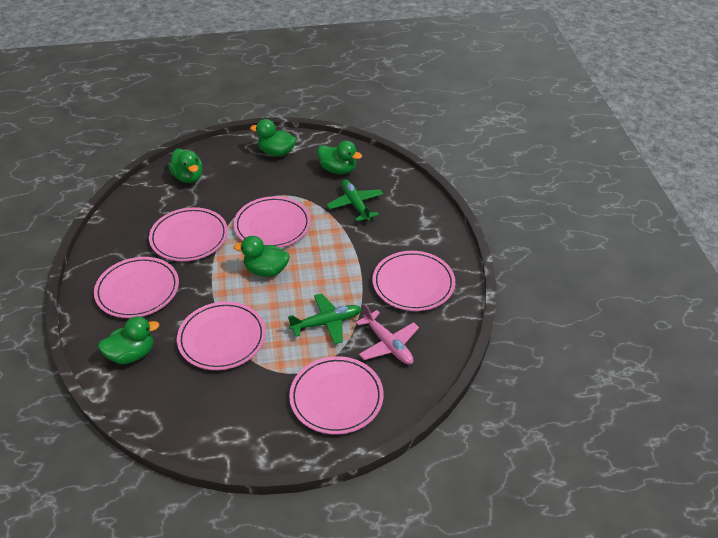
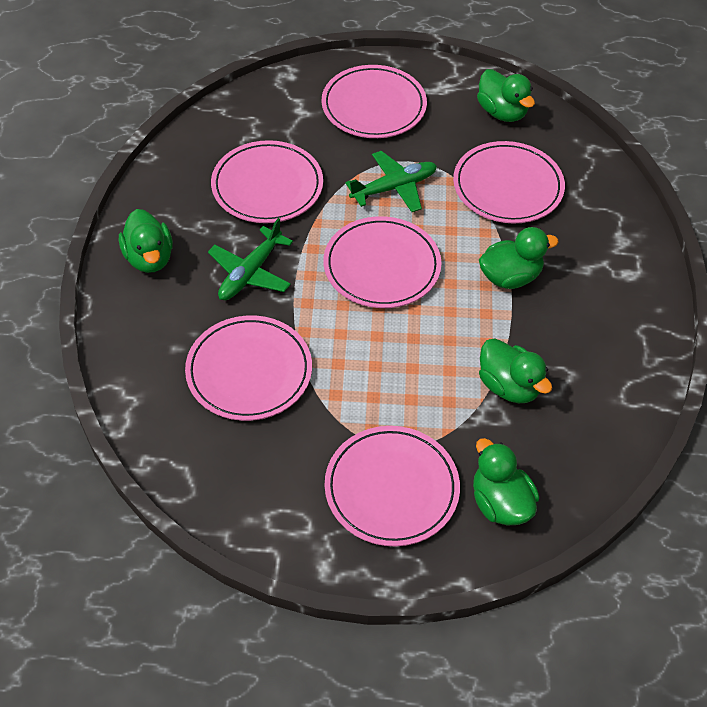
pink plane: 1 -> 0

